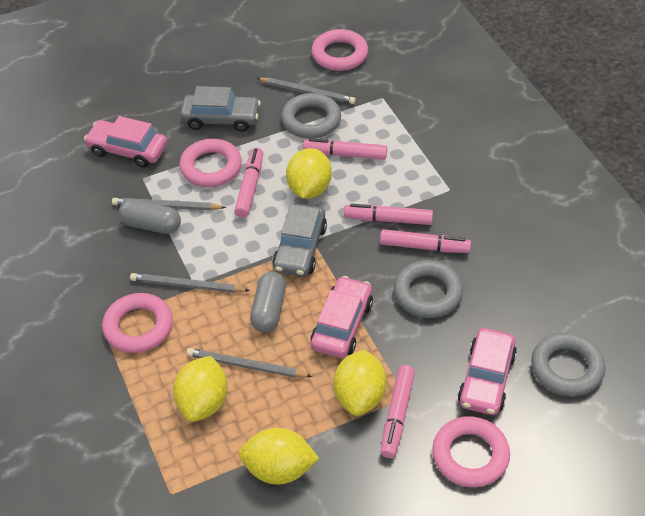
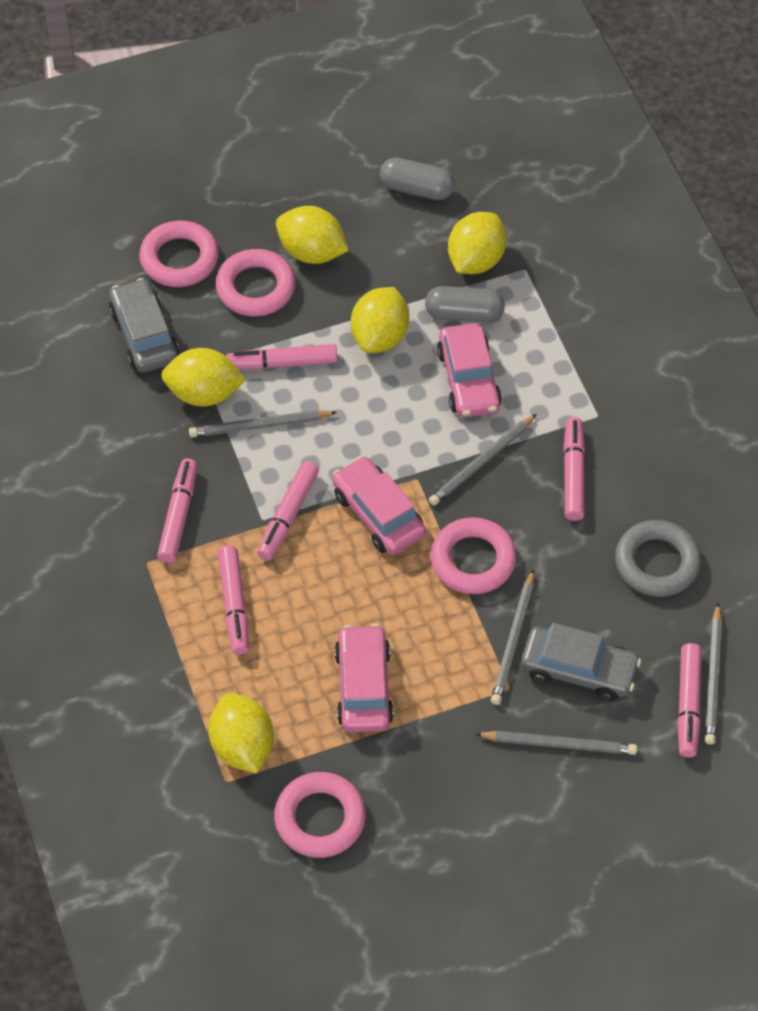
grey pencil: 4 -> 5
grey ring: 3 -> 1
pink marker: 5 -> 6
yellow lemon: 4 -> 5

